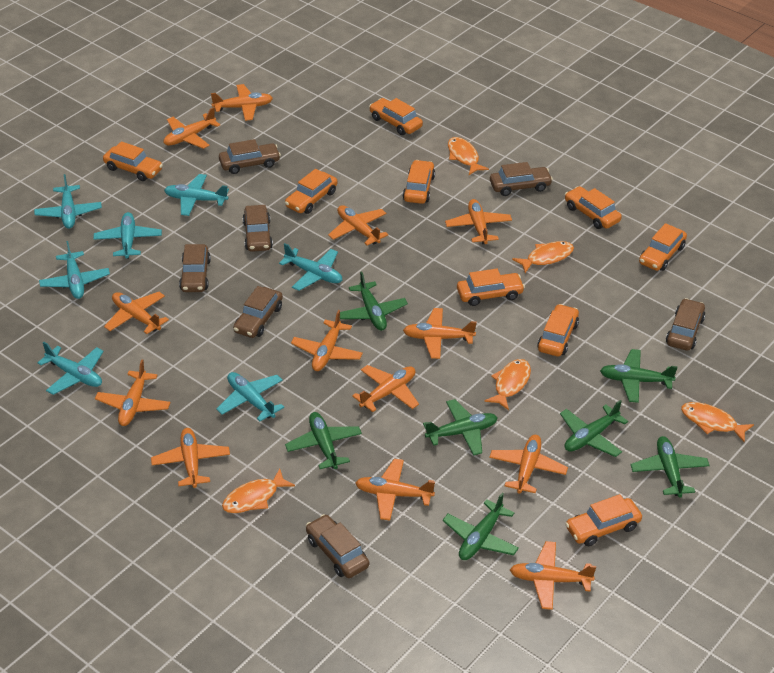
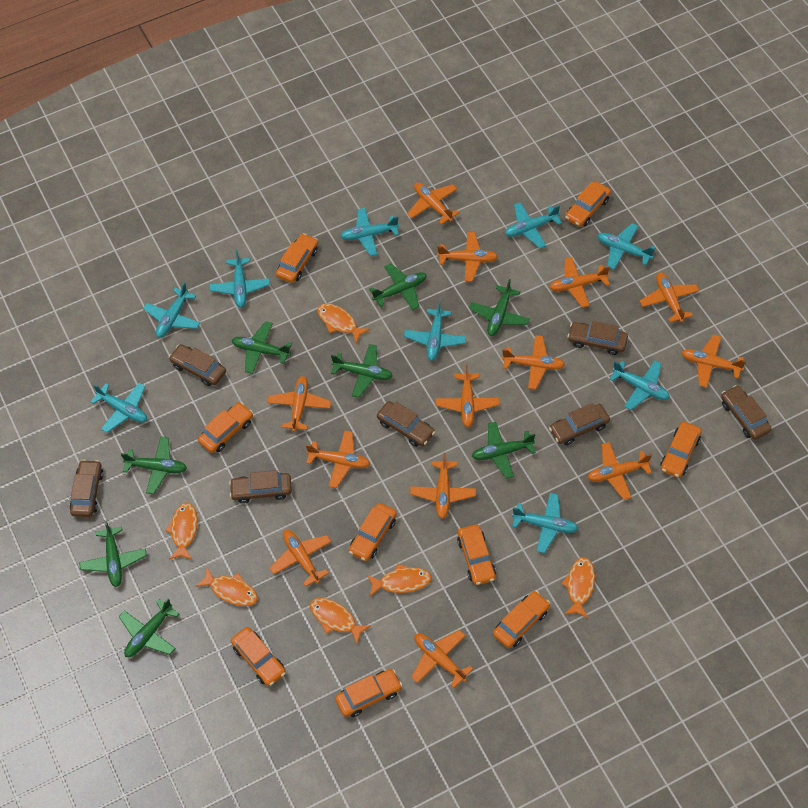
green plane: 7 -> 8
orange fish: 5 -> 6
turquoise plane: 7 -> 9

